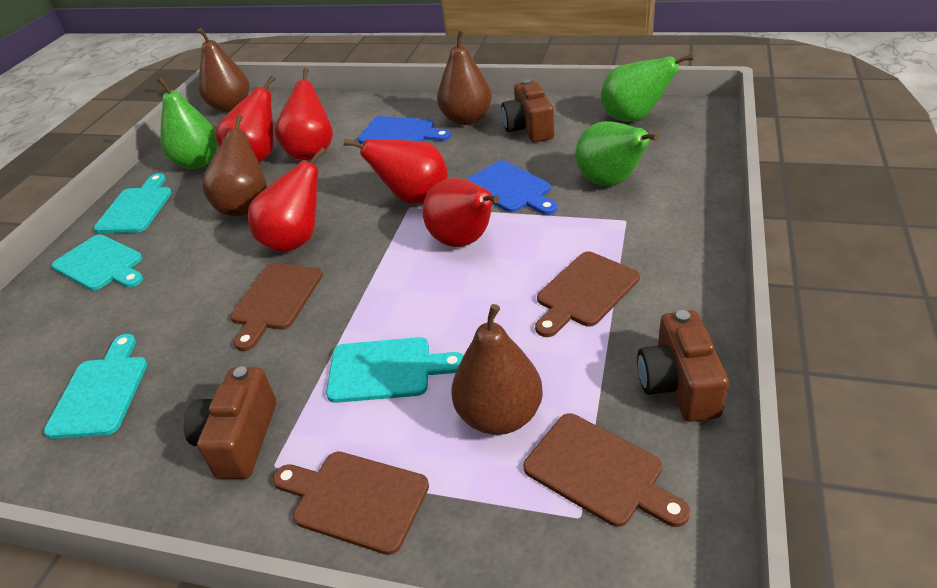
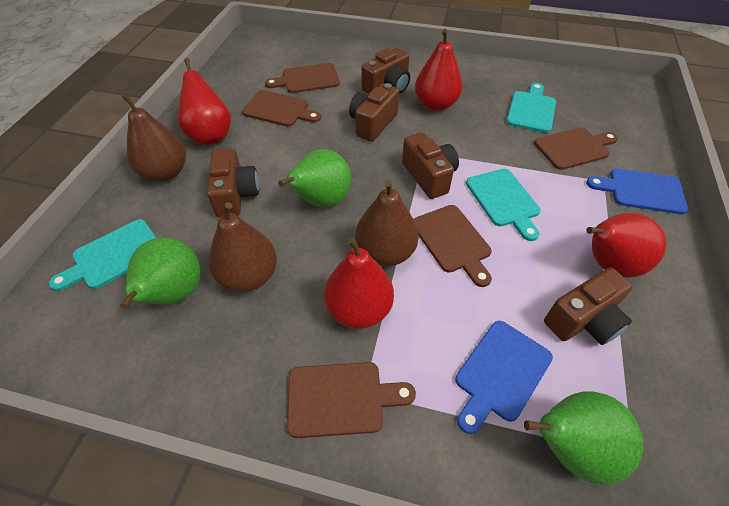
brown camera: 3 -> 5
brown cutting board: 4 -> 5
brown pear: 4 -> 3
red pear: 5 -> 4
turquoise cutting board: 4 -> 3

